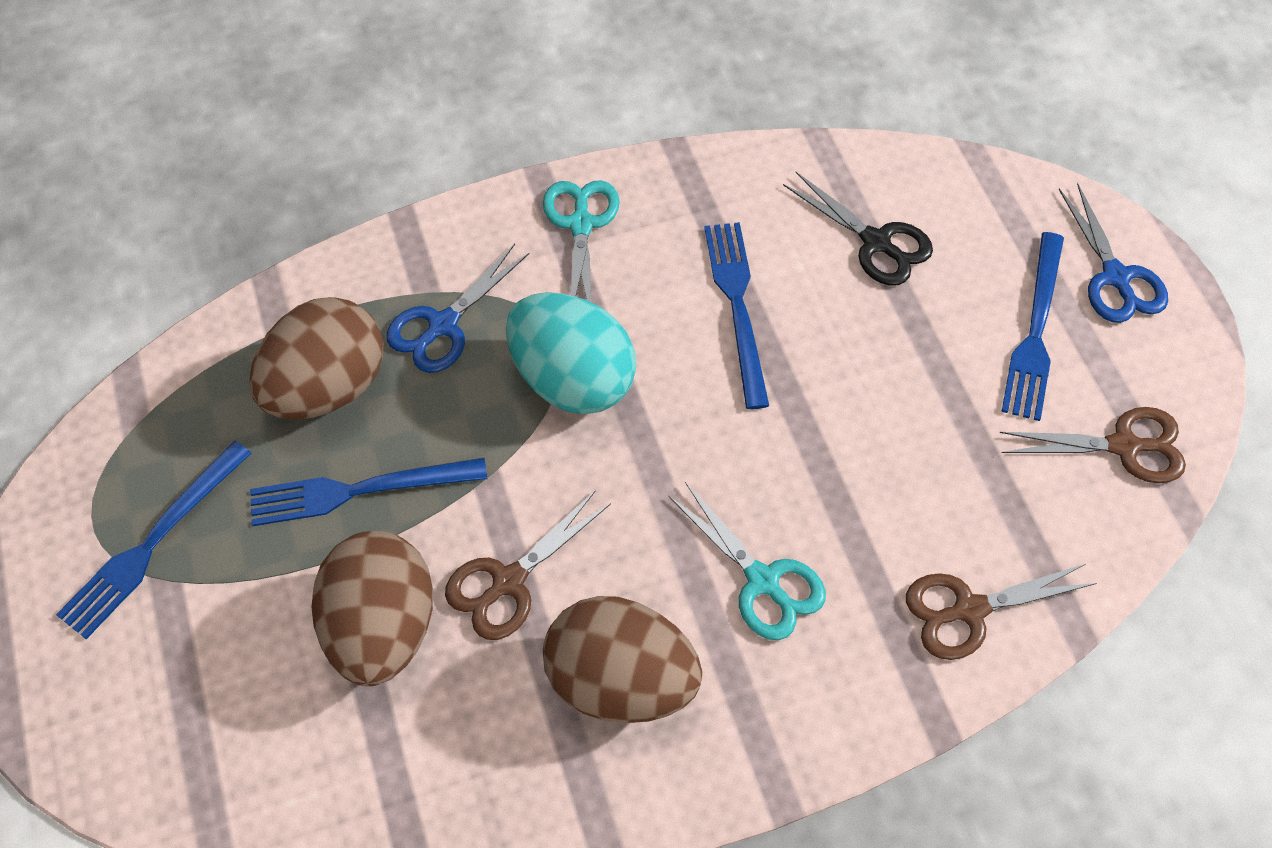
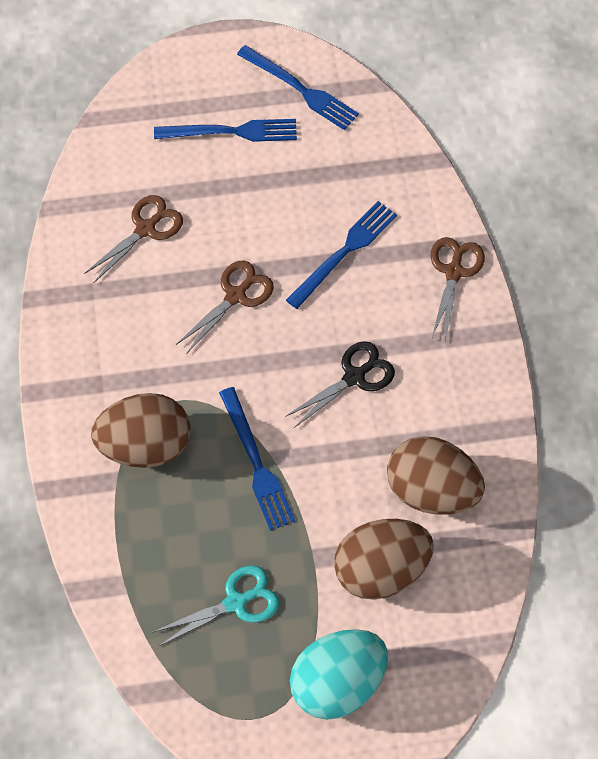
blue scissors: 2 -> 0
turquoise scissors: 2 -> 1

